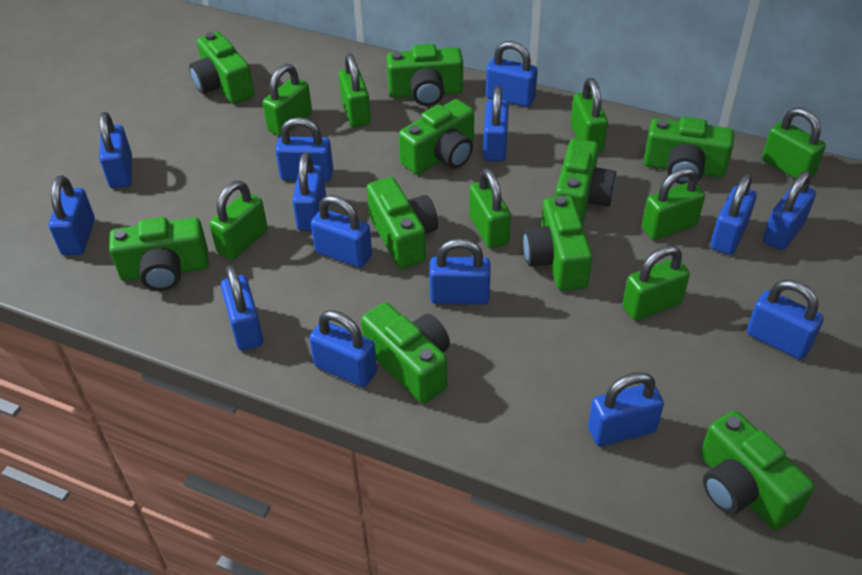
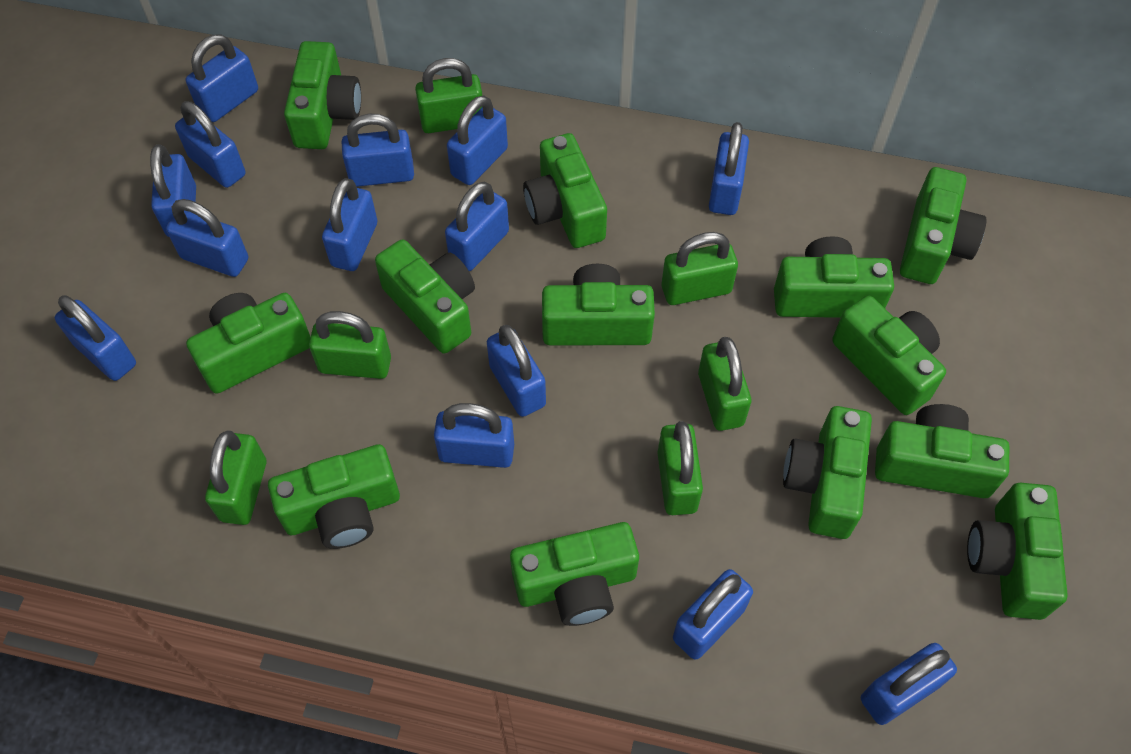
green camera: 10 -> 13
green padlock: 8 -> 6

